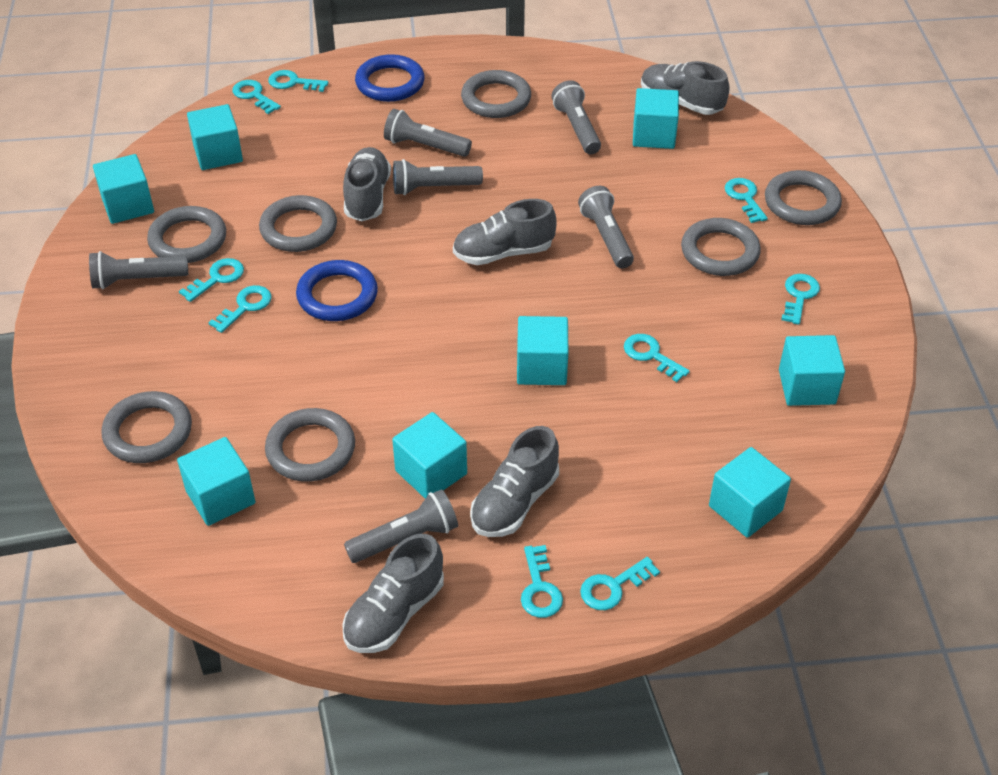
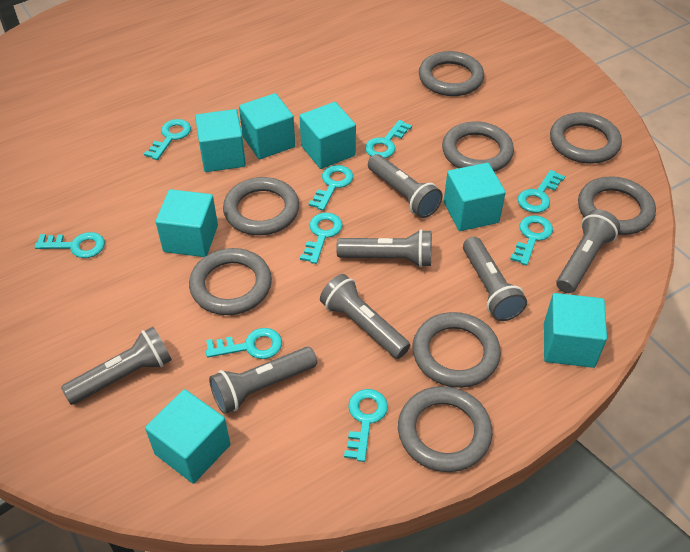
blue ring: 2 -> 0
grey flashlight: 6 -> 7
grey ring: 7 -> 8
grey shoe: 5 -> 0
turquoise cube: 8 -> 7

